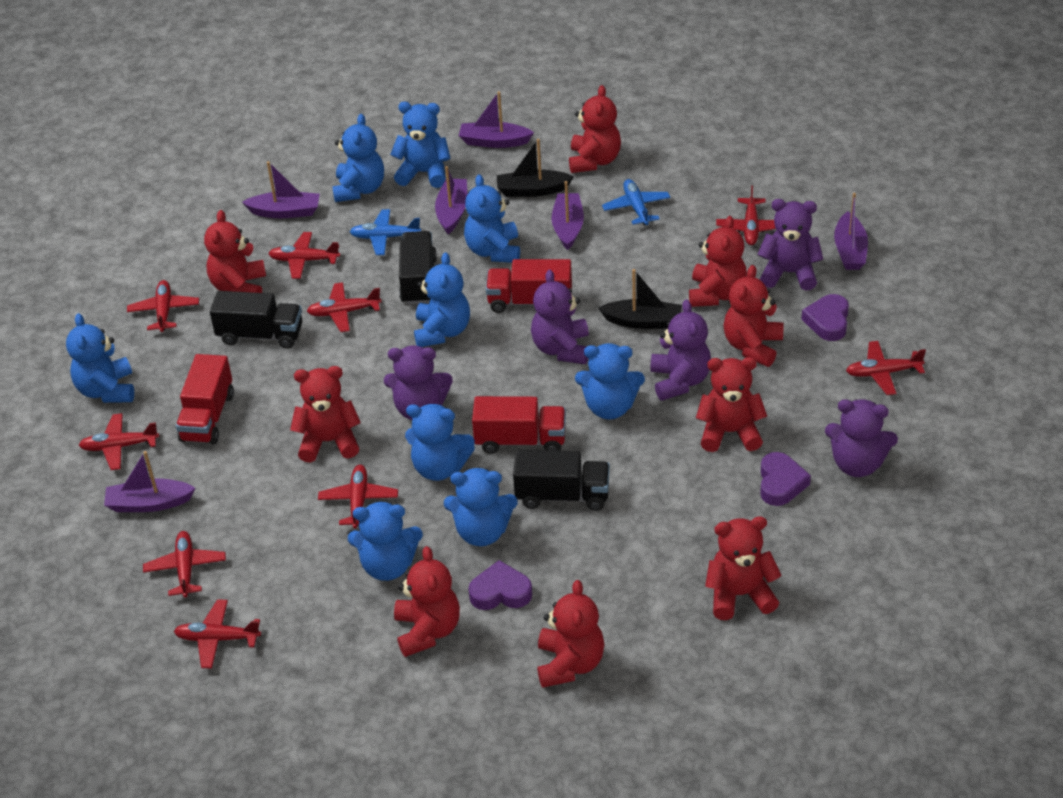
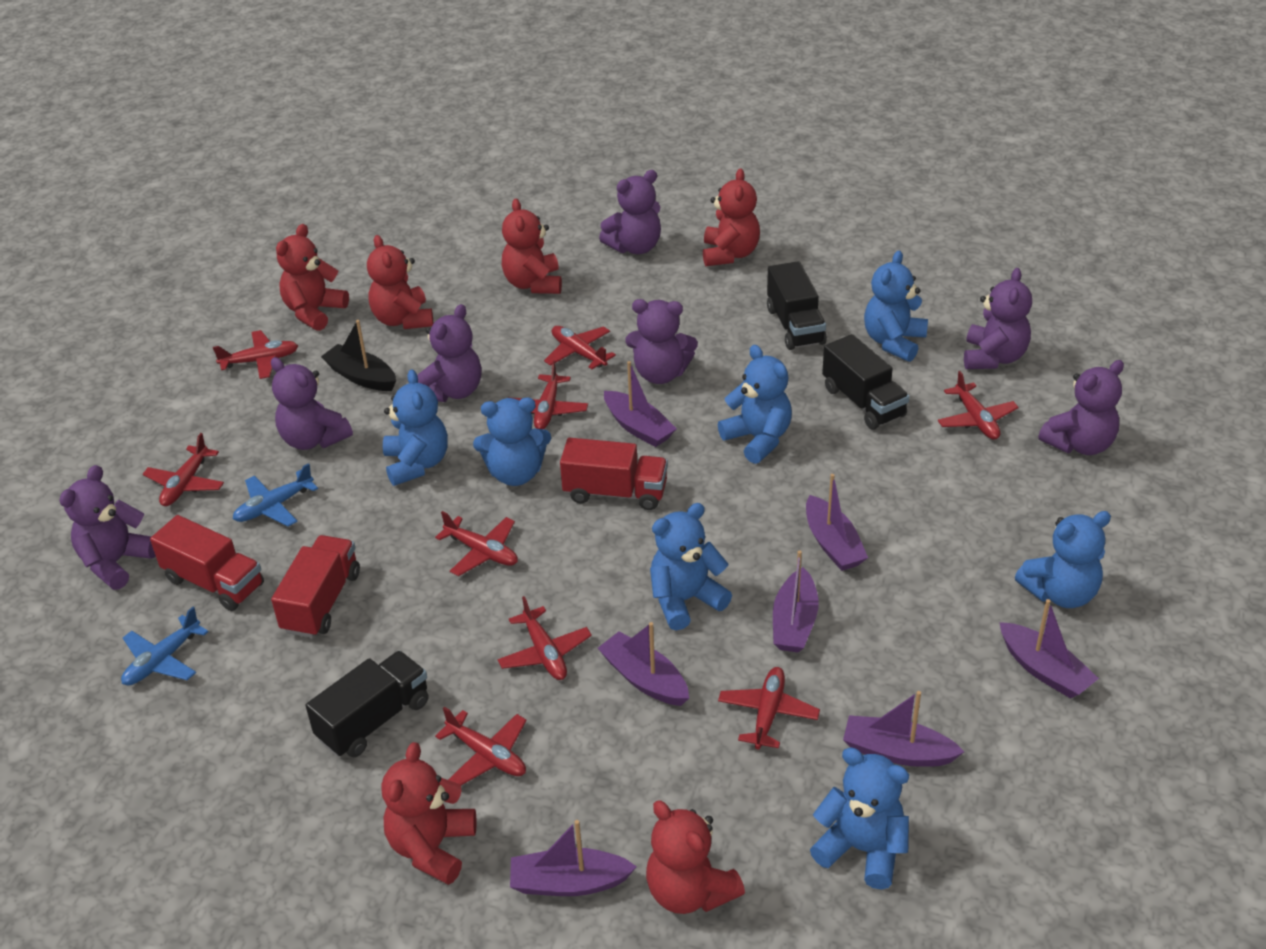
black boat: 2 -> 1
blue teddy bear: 9 -> 7
purple boat: 6 -> 7
purple heart: 3 -> 0
purple teddy bear: 5 -> 7
red teddy bear: 9 -> 6

